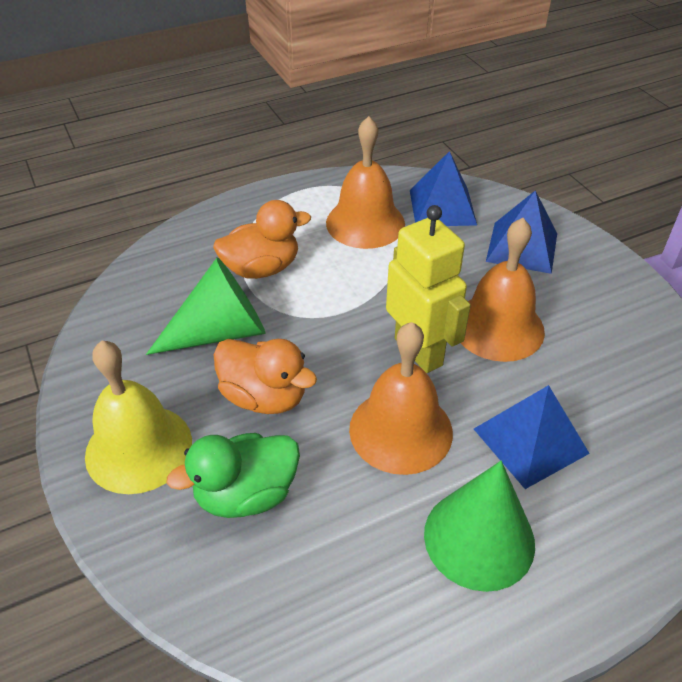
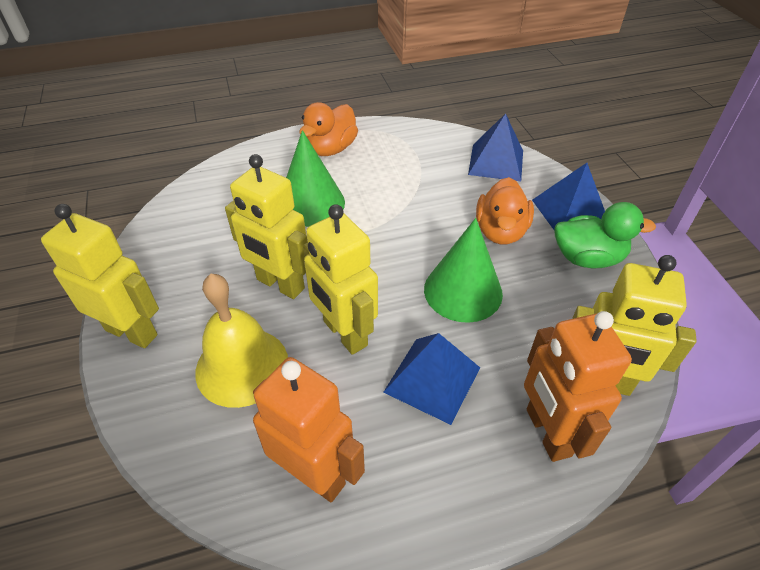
orange bell: 3 -> 0
orange robot: 0 -> 2
yellow robot: 1 -> 4

